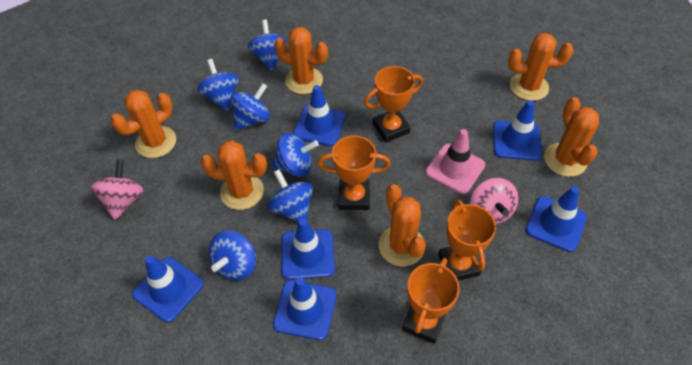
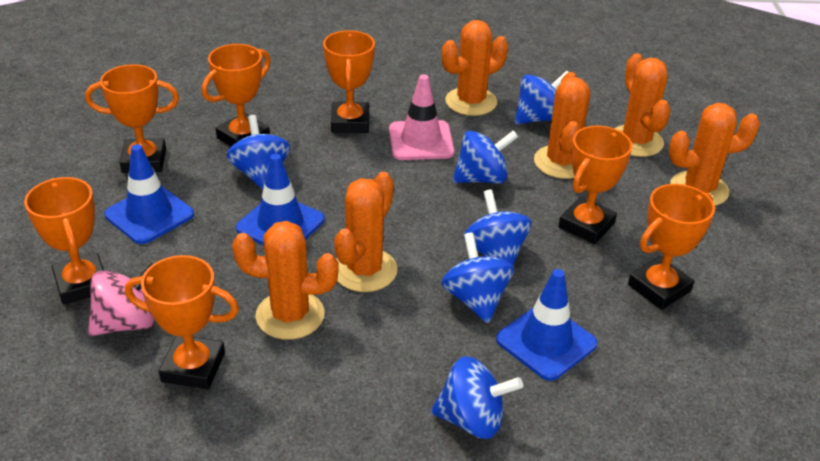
blue traffic cone: 6 -> 3
orange trophy: 4 -> 7
pink spinning top: 2 -> 1

